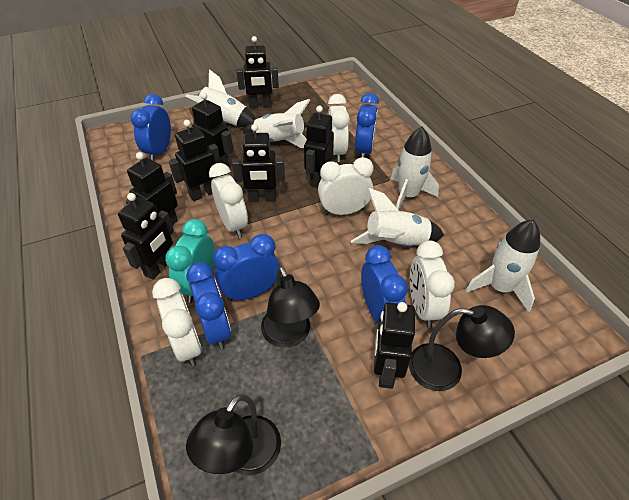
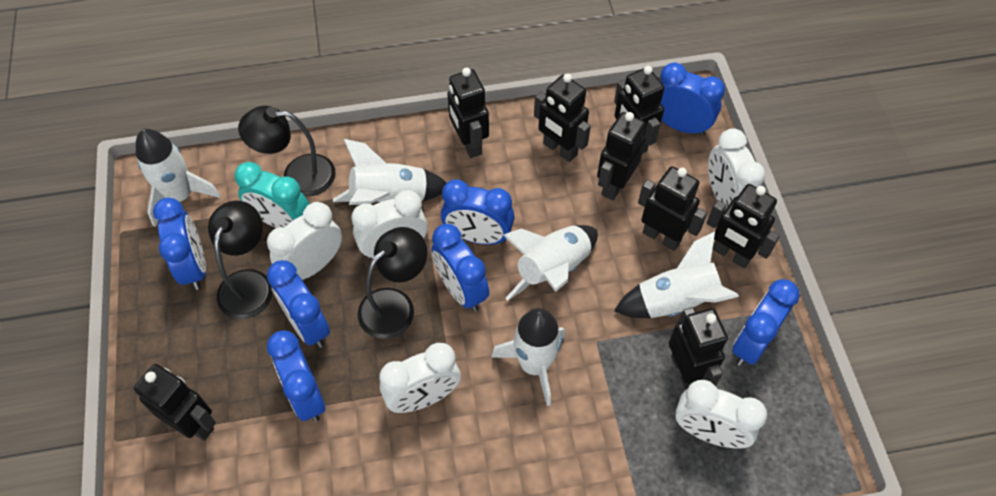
blue clock: 5 -> 7

